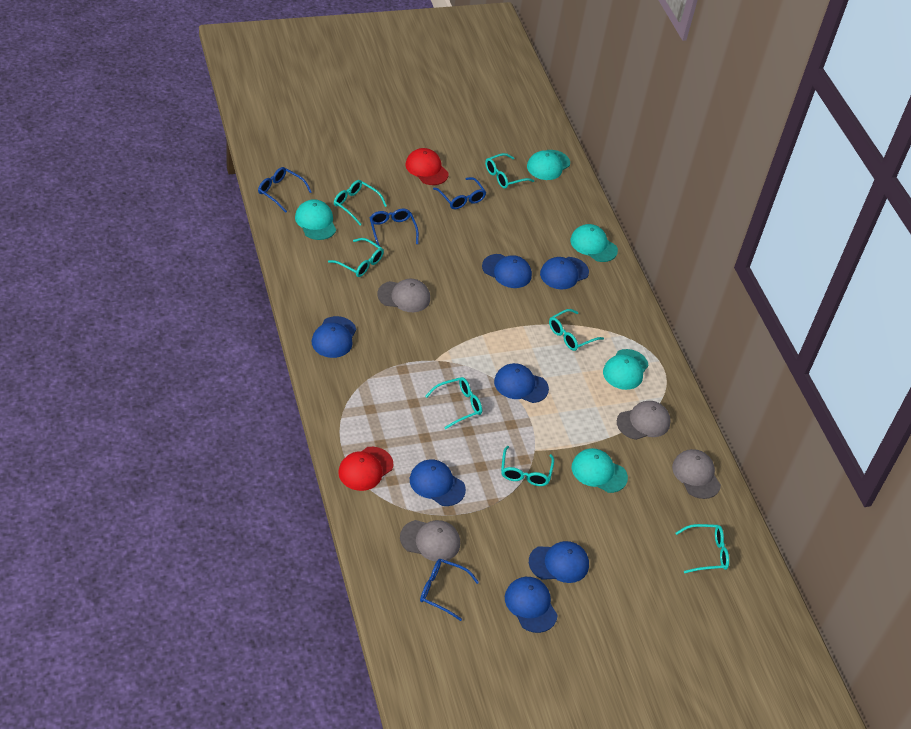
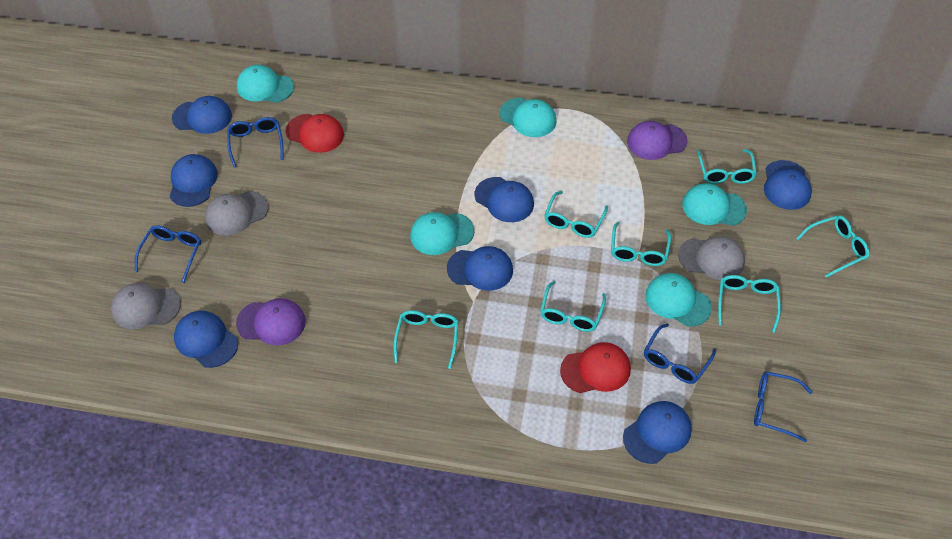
grey cap: 4 -> 3
purple cap: 0 -> 2

